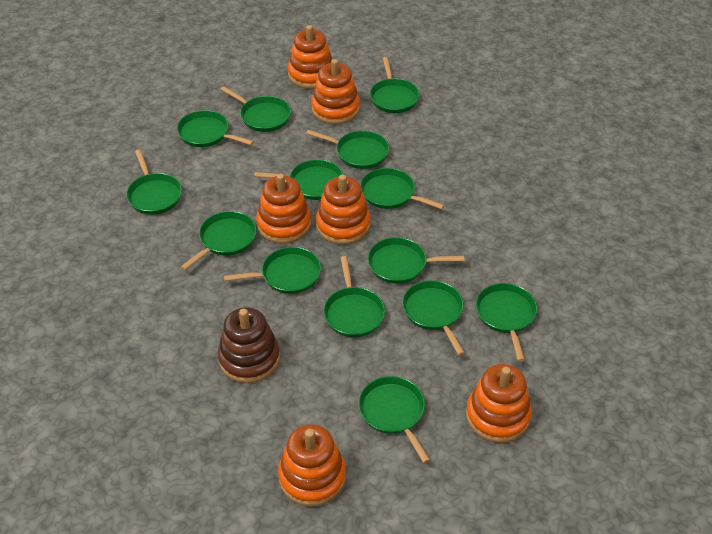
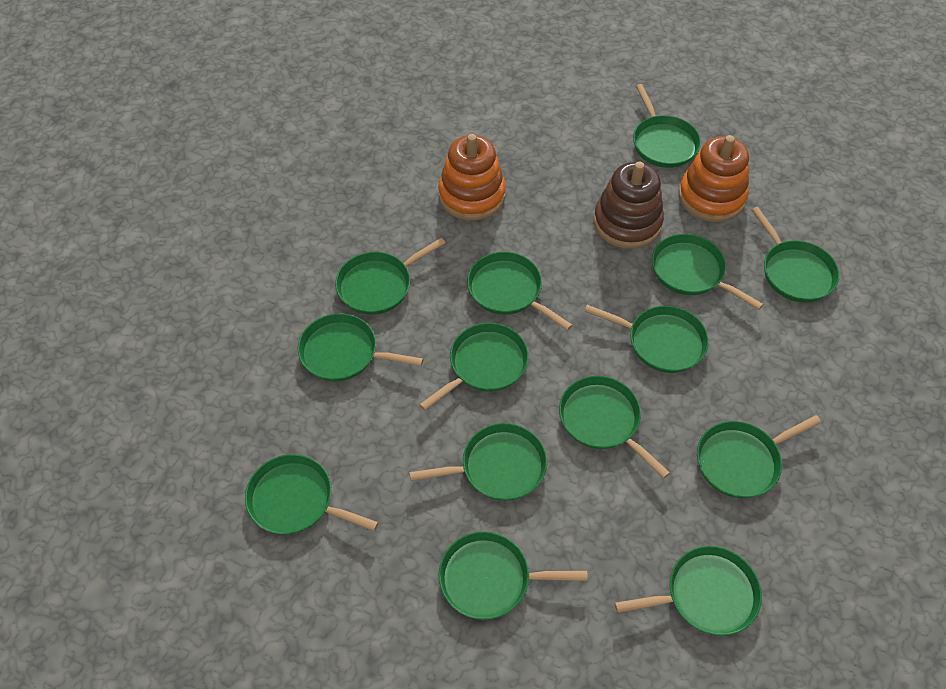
orange stacking toy: 6 -> 2

